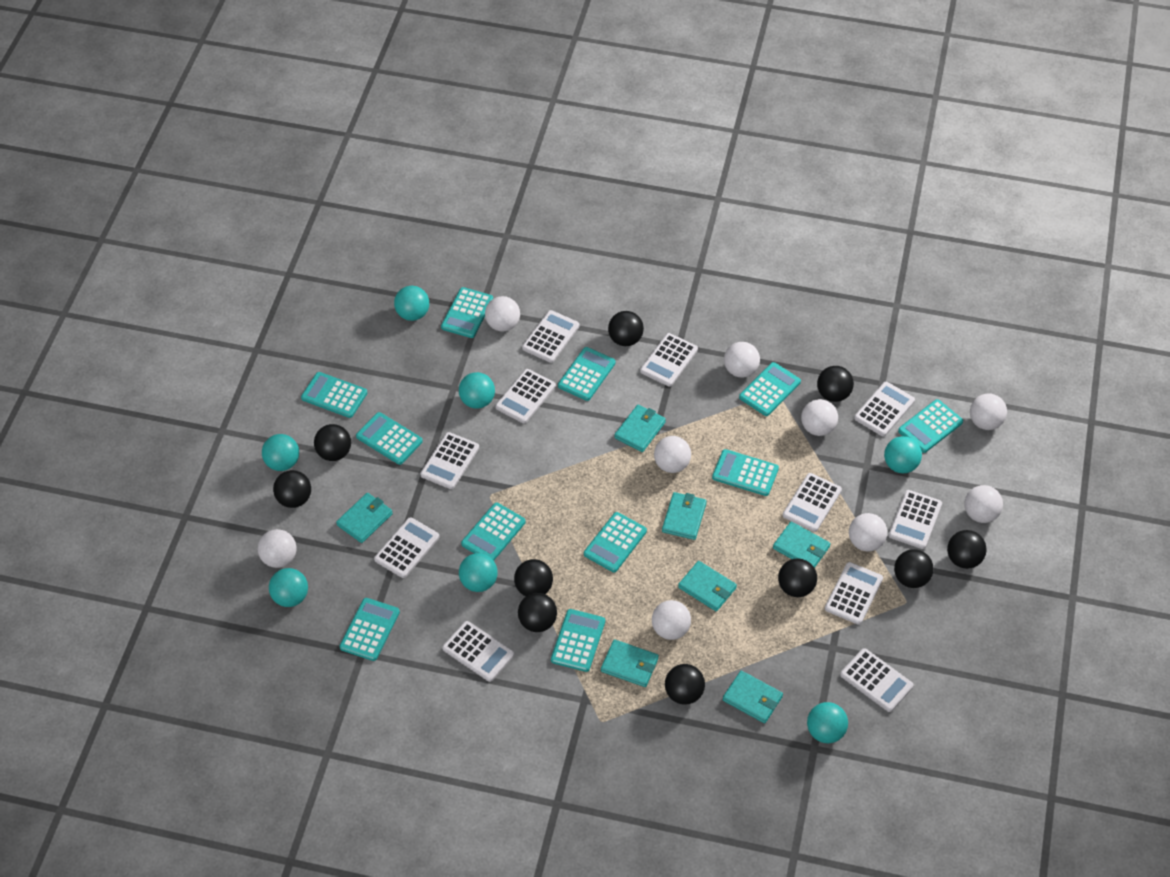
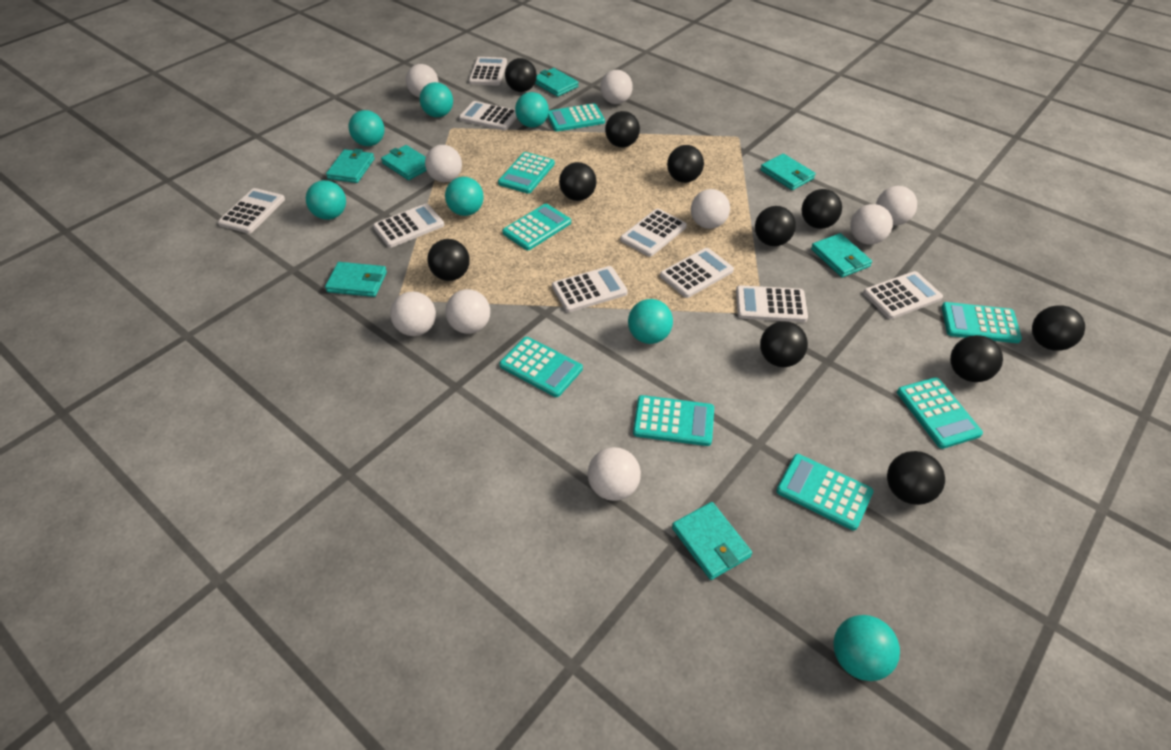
black ball: 10 -> 11
turquoise calculator: 11 -> 8
white calculator: 11 -> 9

